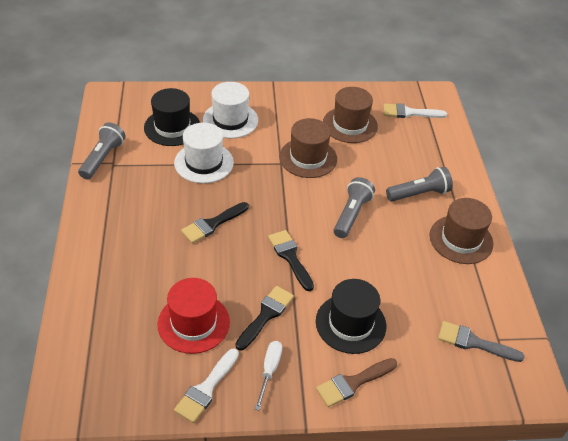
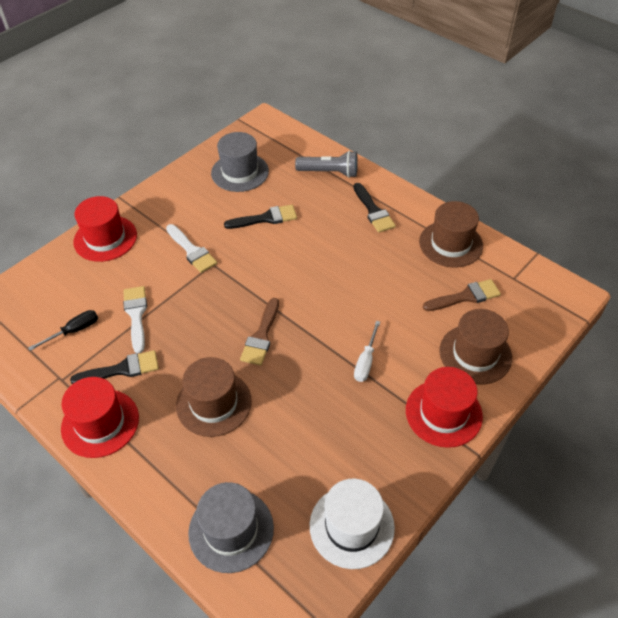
black hat: 2 -> 0
black screwdriver: 0 -> 1
brown brush: 1 -> 2
grey brush: 1 -> 0
grey flashlight: 3 -> 1
grey hat: 0 -> 2
red hat: 1 -> 3
white hat: 2 -> 1

